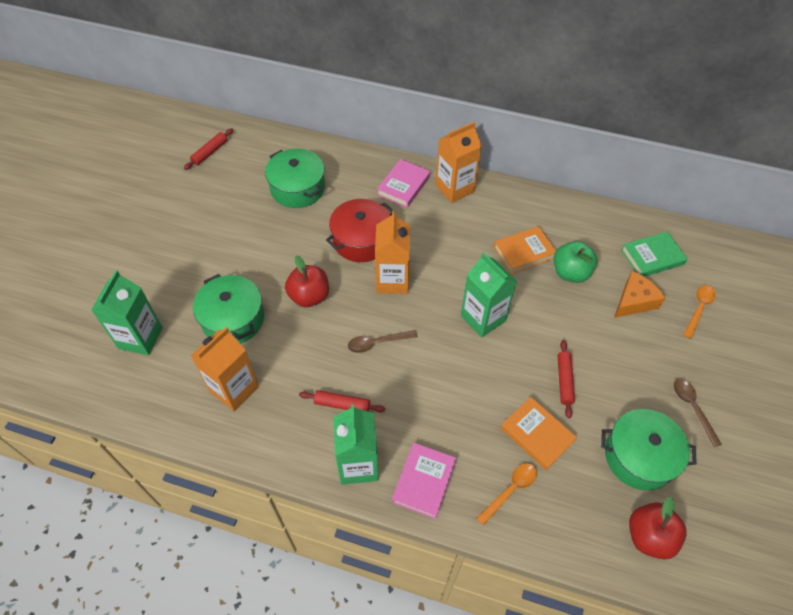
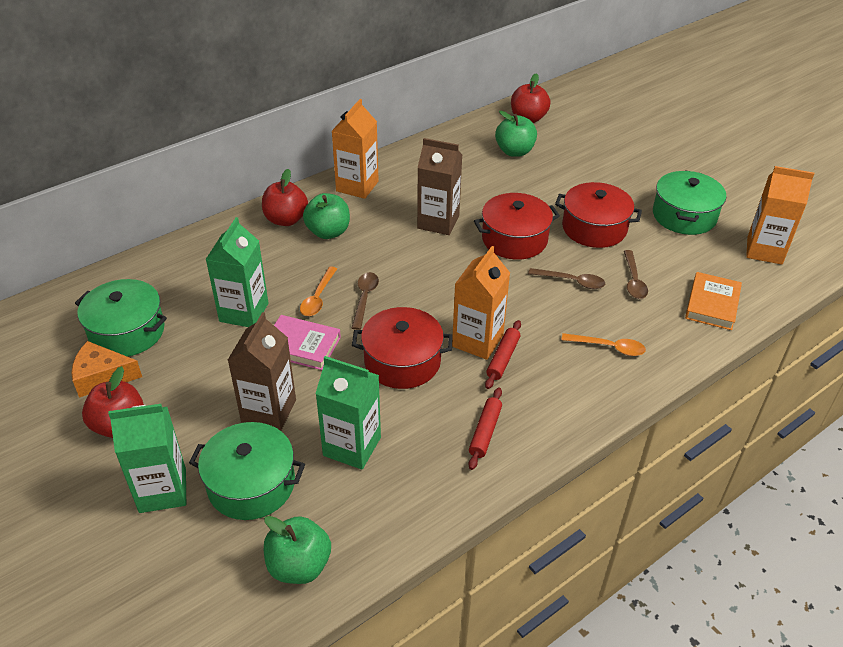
brown carton: 0 -> 2
brown spoon: 2 -> 3
green apple: 1 -> 3
green book: 1 -> 0
orange book: 2 -> 1
pink book: 2 -> 1
red apple: 2 -> 3
red pot: 1 -> 3
red rolling pin: 3 -> 2

